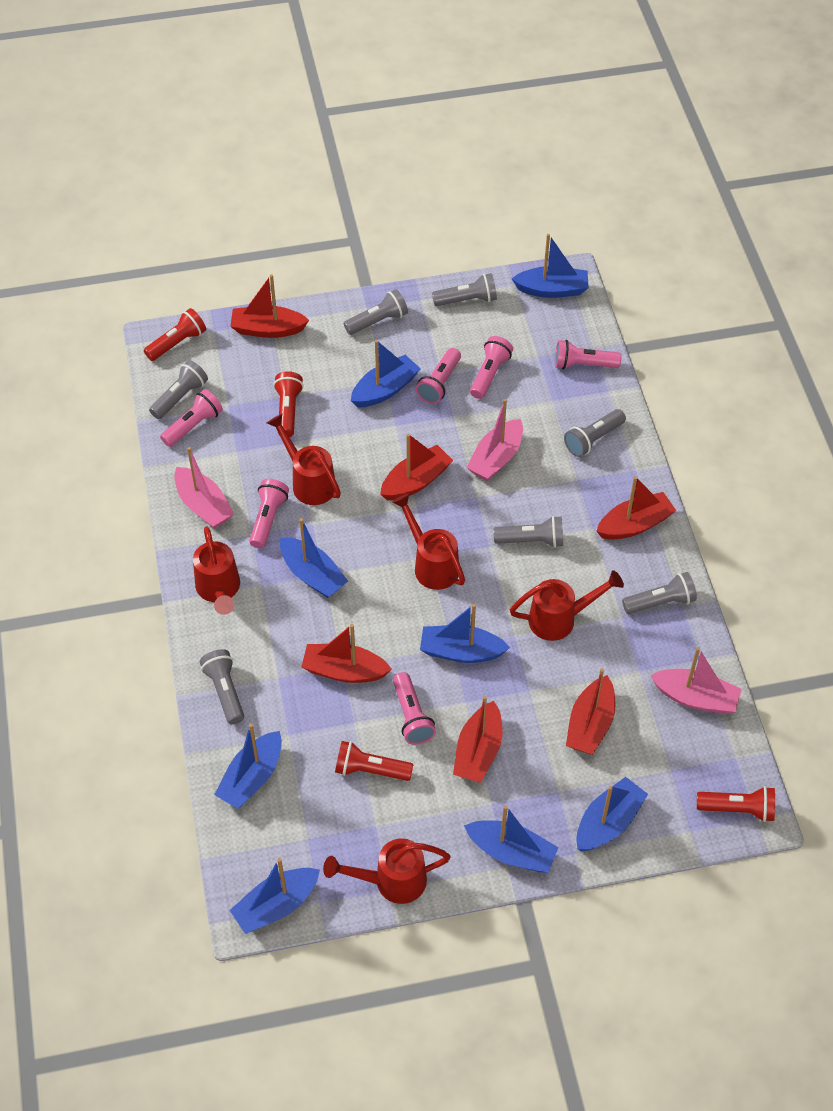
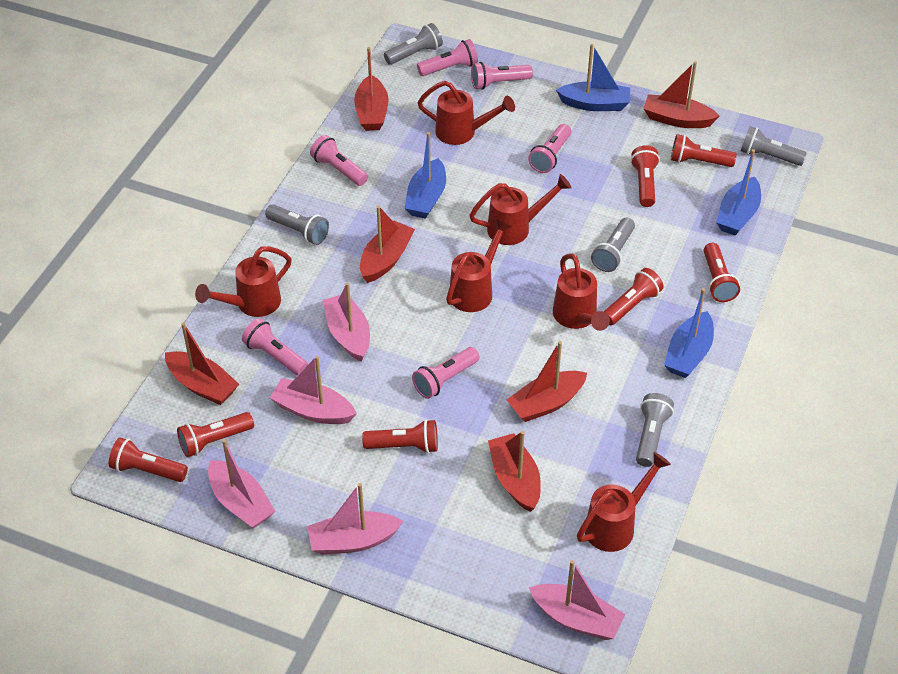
blue boat: 8 -> 4
grey flashlight: 7 -> 5
pink boat: 3 -> 5
red flashlight: 4 -> 7
red watering can: 5 -> 6

